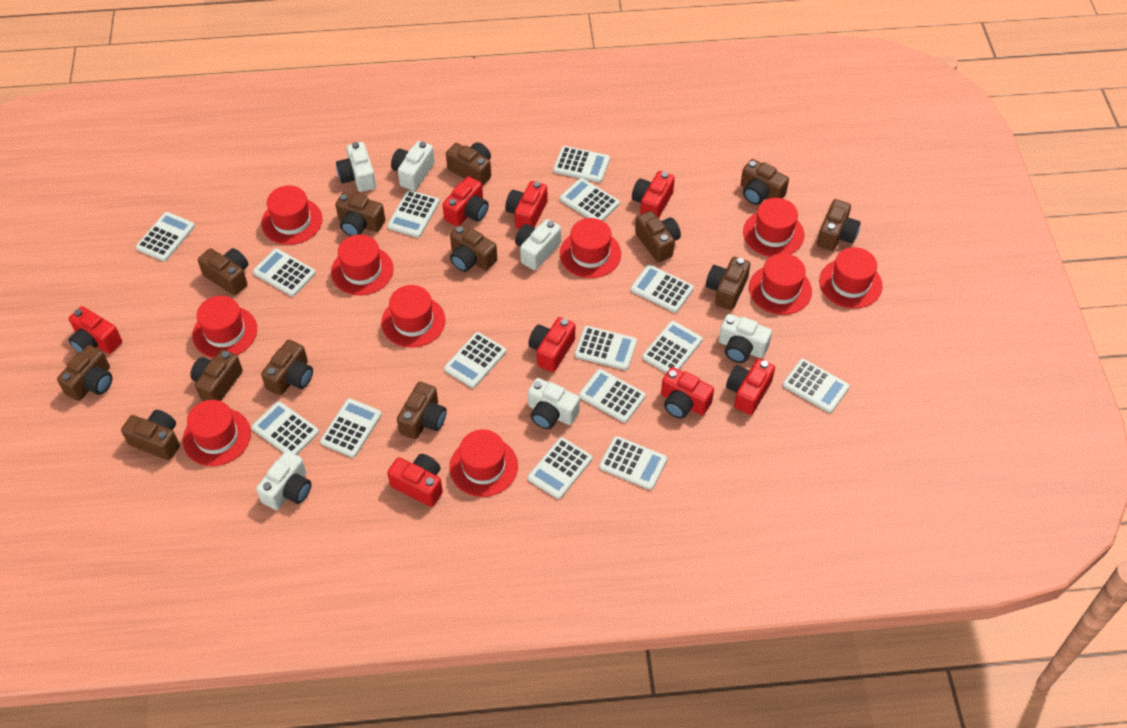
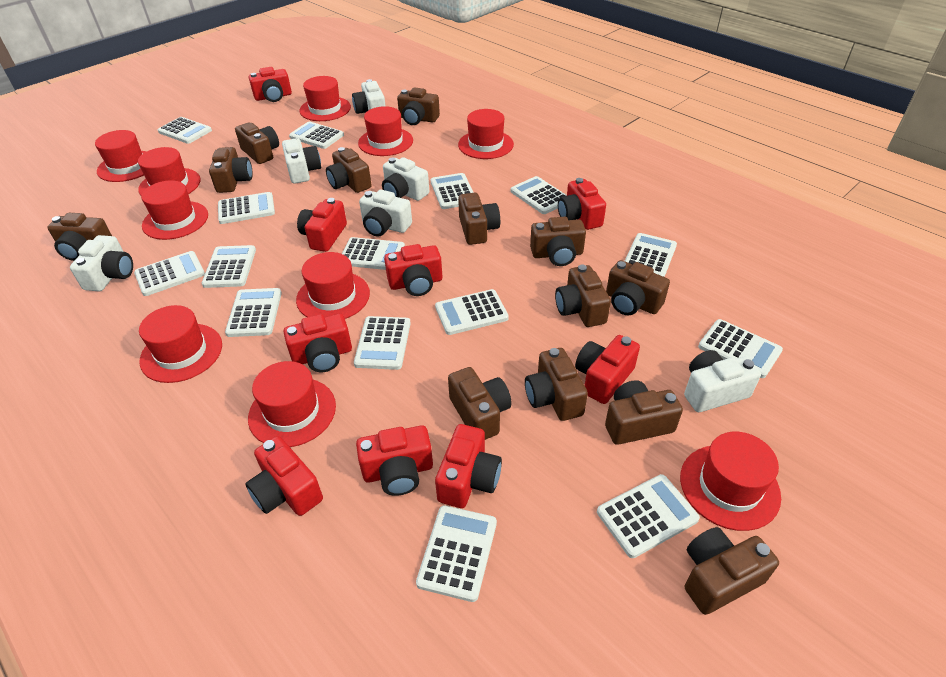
red camera: 8 -> 9

